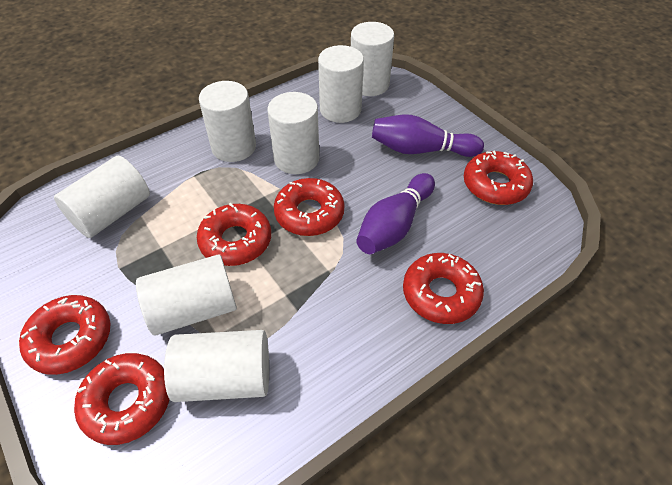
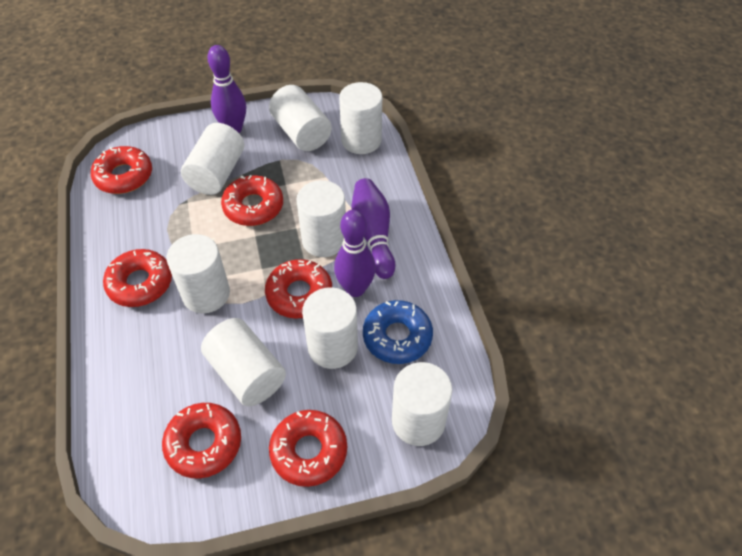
blue donut: 0 -> 1
purple bowling pin: 2 -> 3
white cylinder: 7 -> 8

